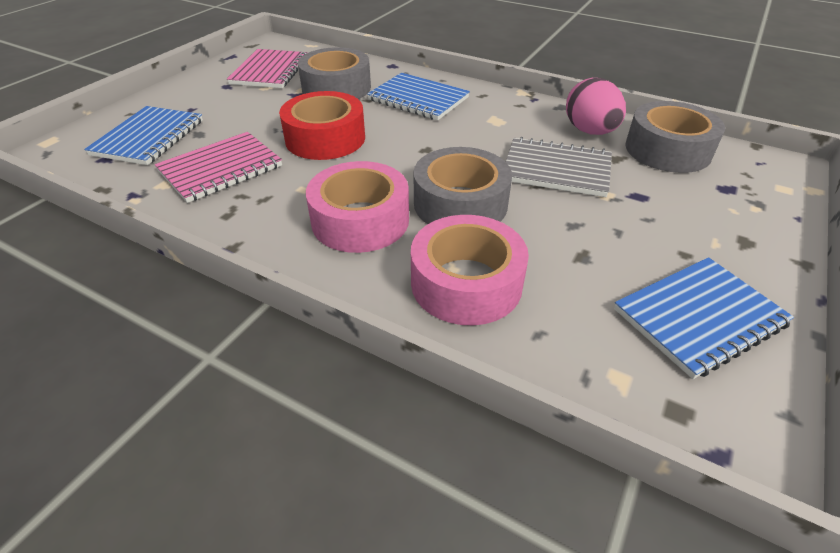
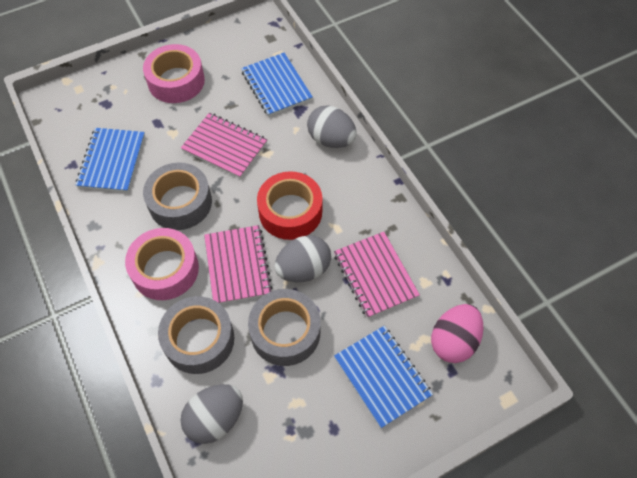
grey egg: 0 -> 3
grey notebook: 1 -> 0
pink notebook: 2 -> 3

